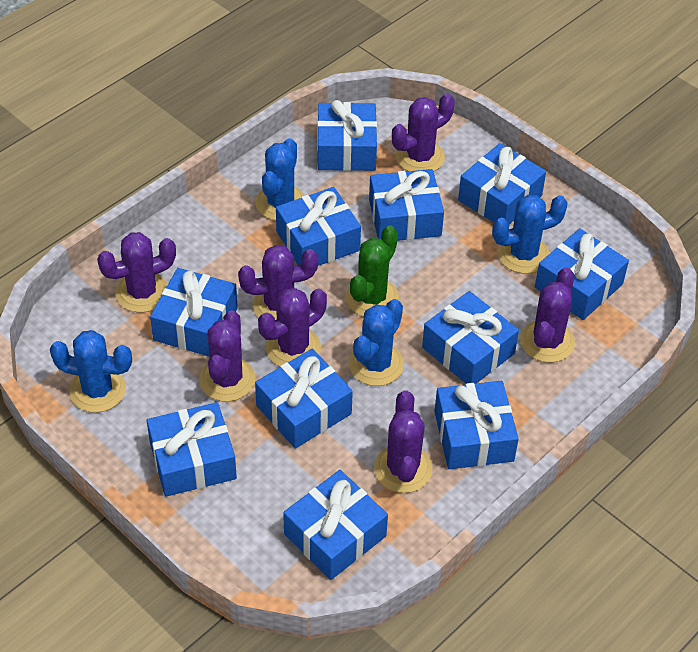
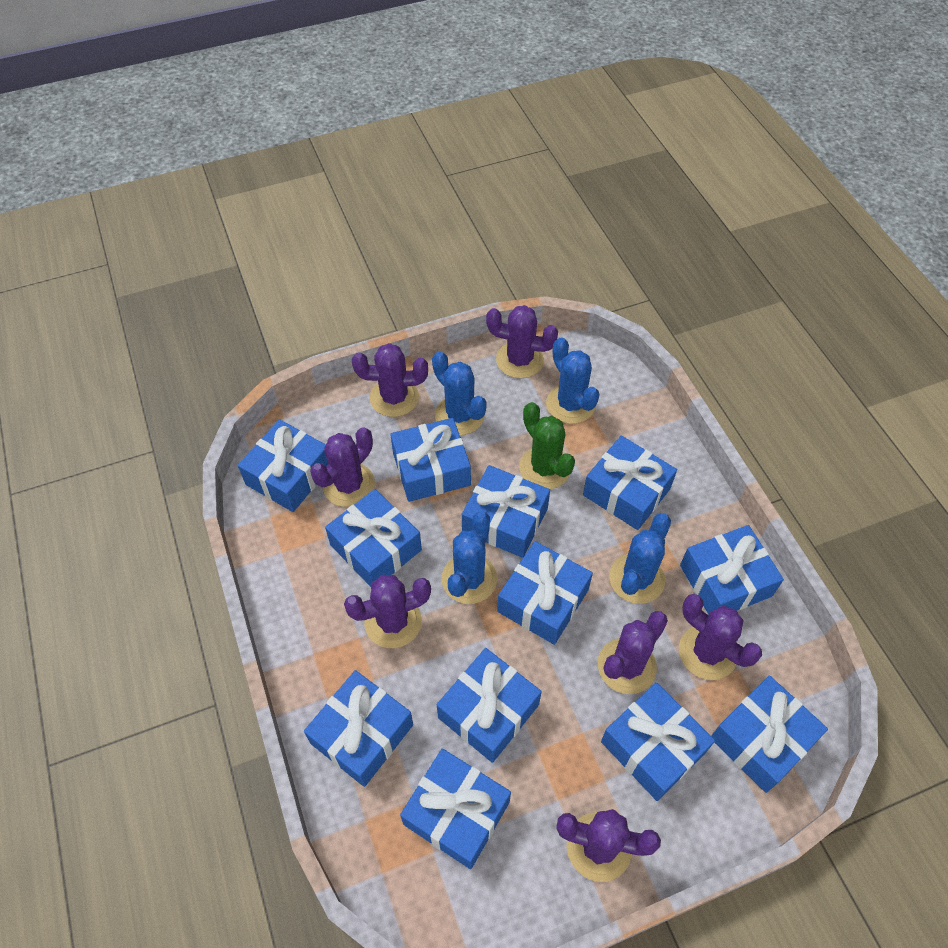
blue gift: 11 -> 12

